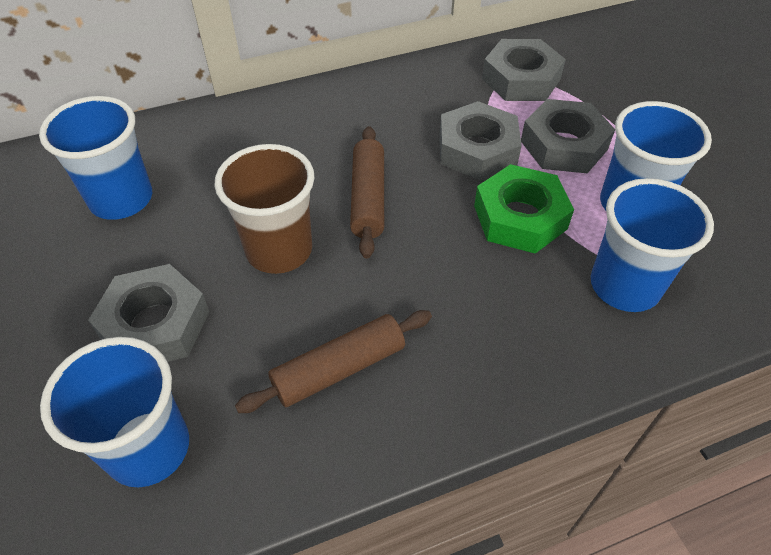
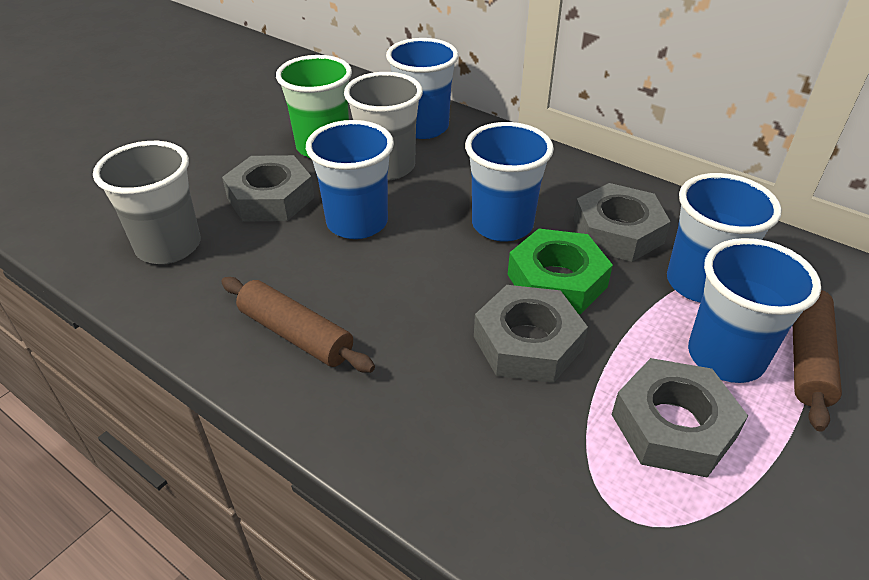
blue cup: 4 -> 5
brown cup: 1 -> 0
green cup: 0 -> 1
grey cup: 0 -> 2

